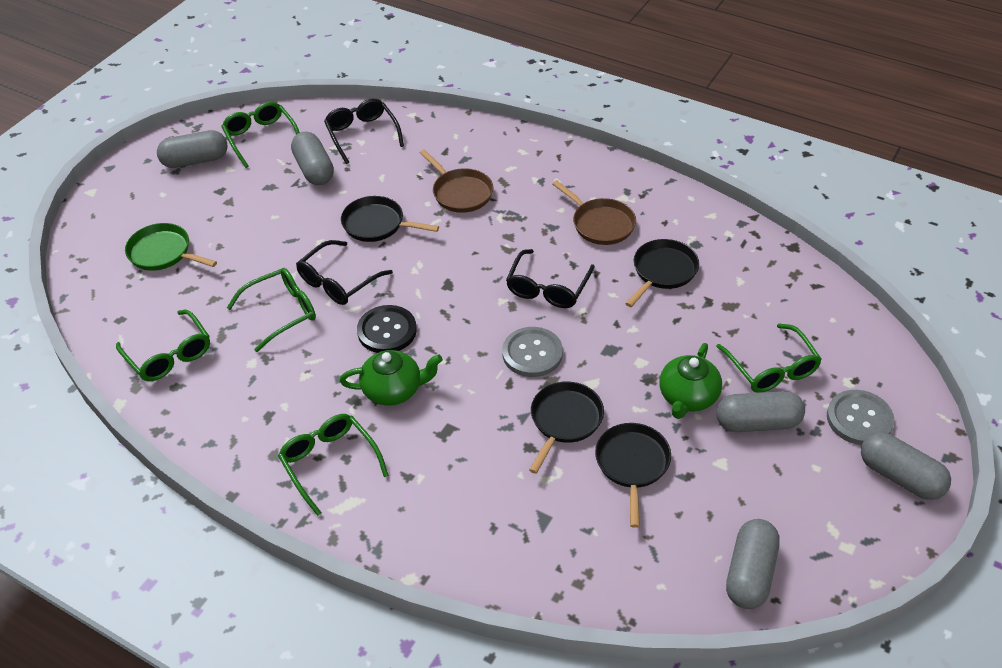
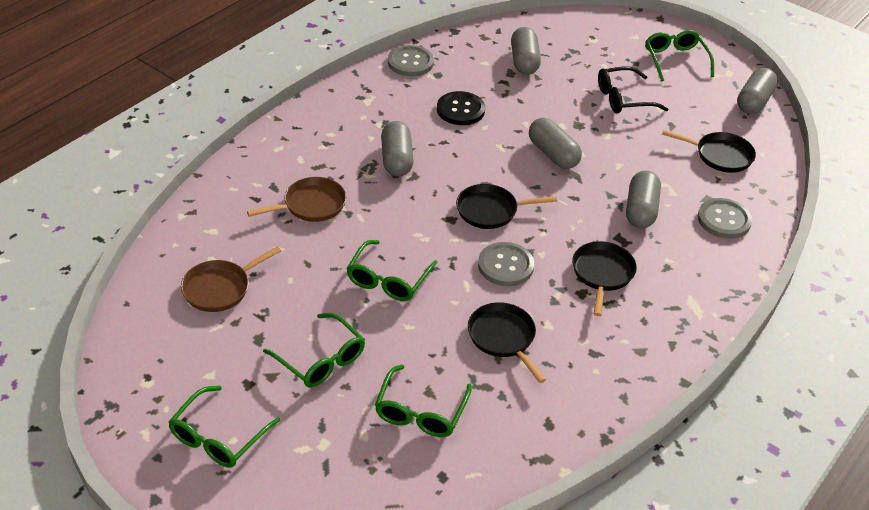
black glasses: 3 -> 1
green pan: 1 -> 0
green teapot: 2 -> 0
grey button: 2 -> 3

